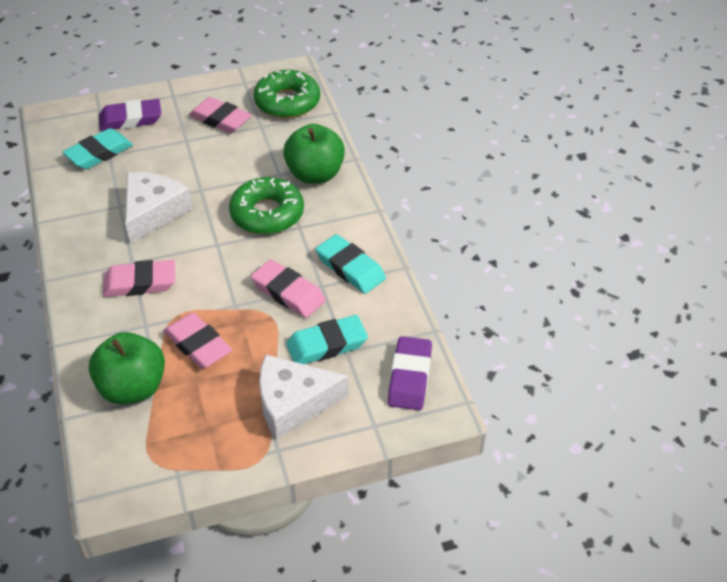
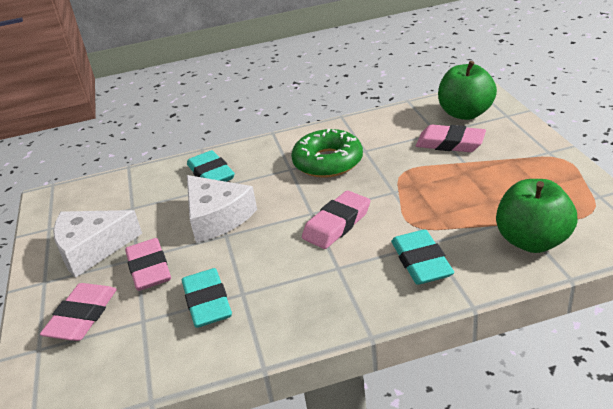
green donut: 2 -> 1
purple eraser: 2 -> 0

